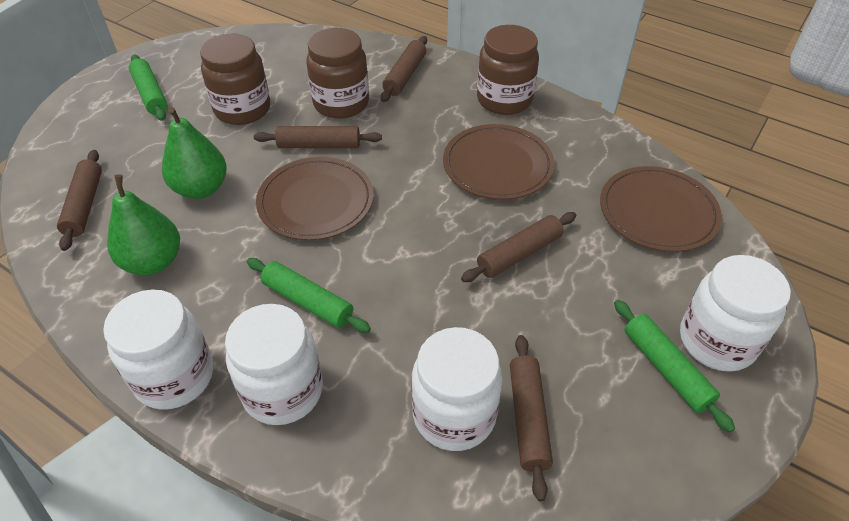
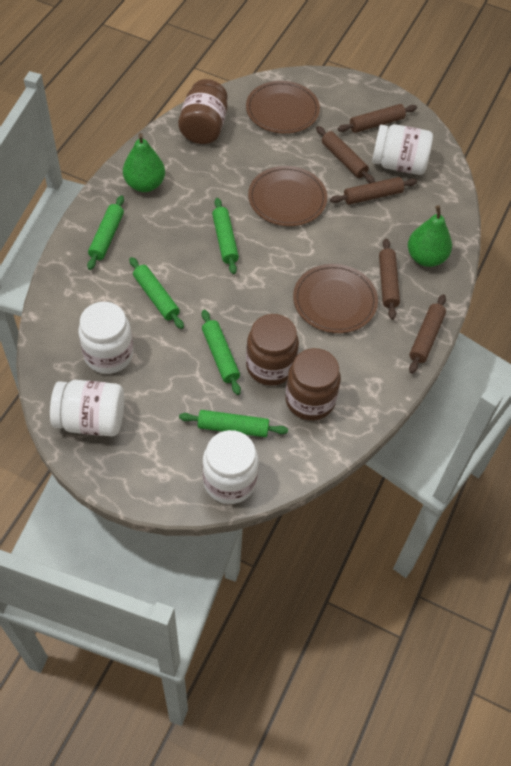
green rolling pin: 3 -> 5

